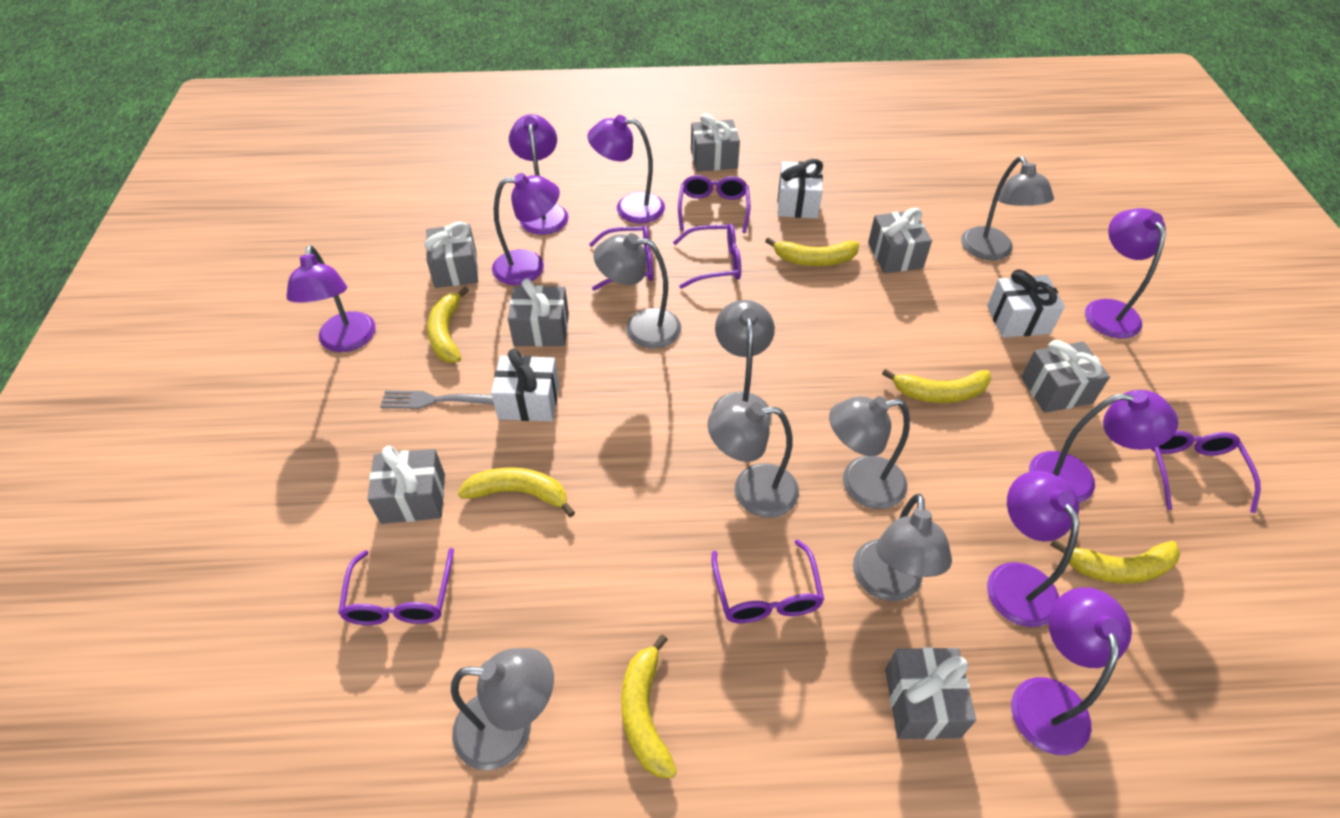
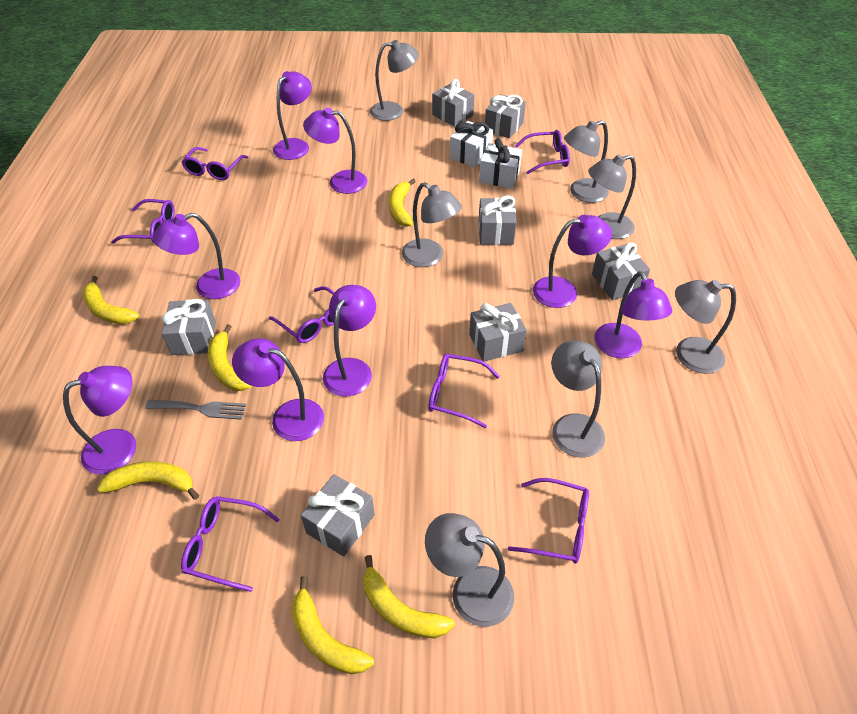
purple glasses: 6 -> 7
white gift: 3 -> 2

